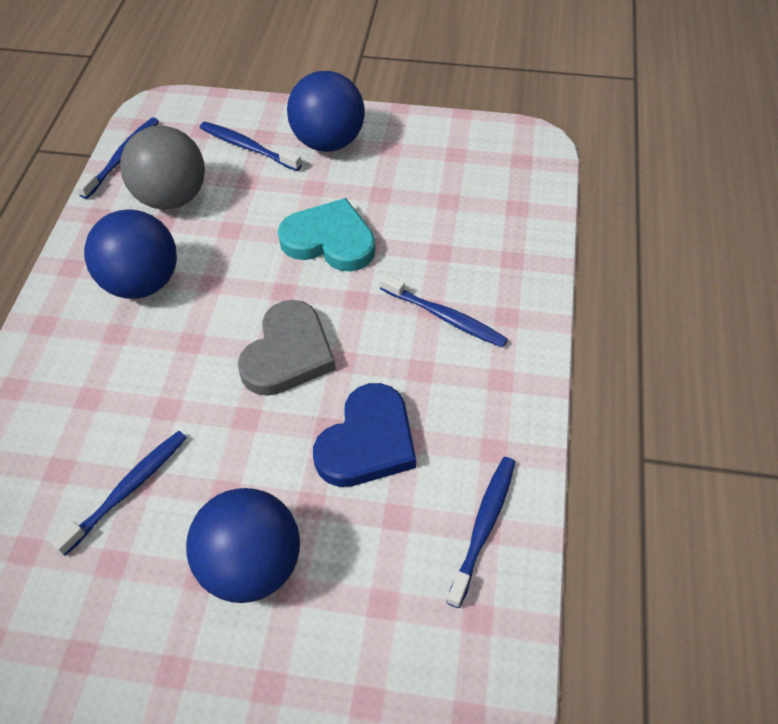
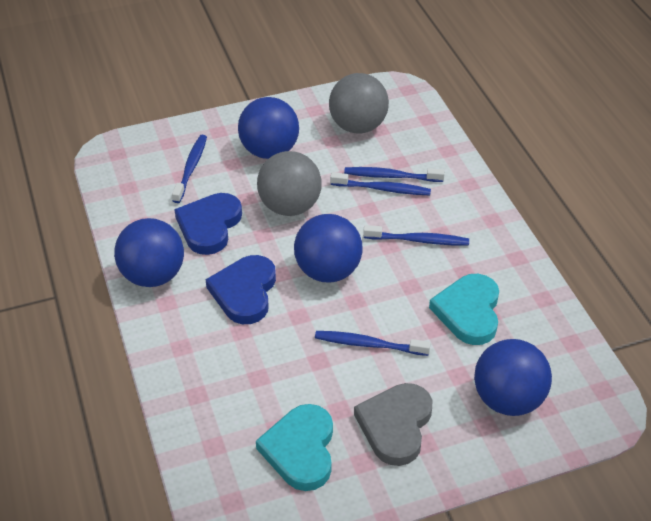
blue ball: 3 -> 4
blue heart: 1 -> 2
grey ball: 1 -> 2
turquoise heart: 1 -> 2

